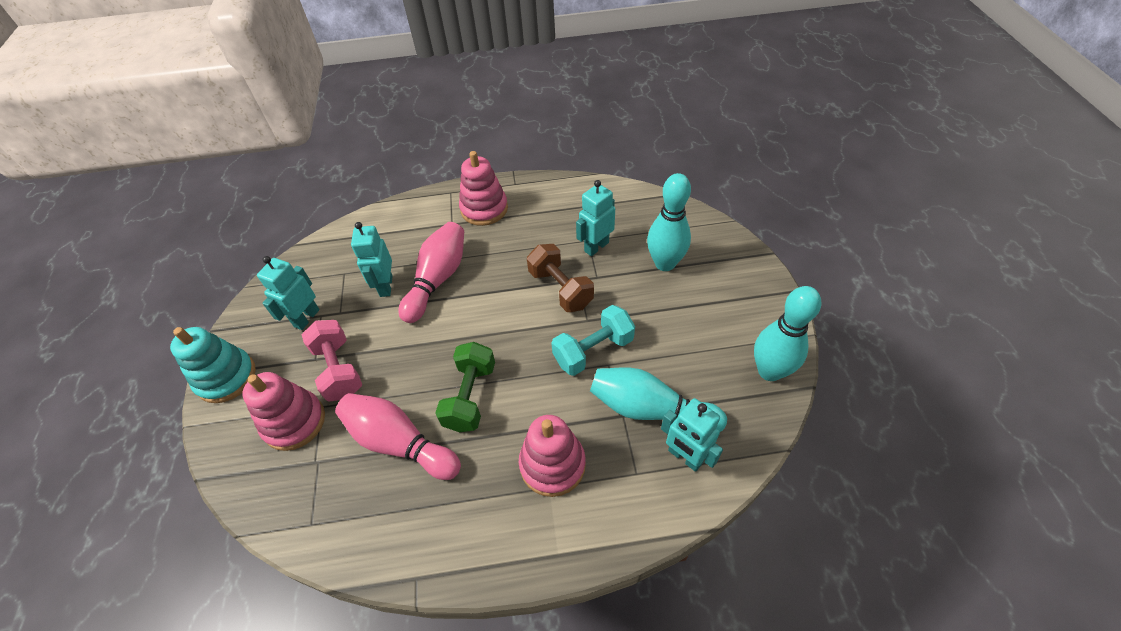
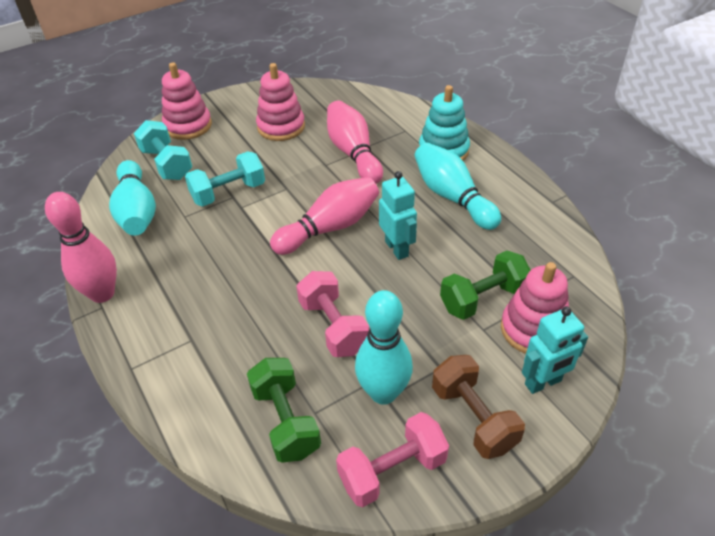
green dumbbell: 1 -> 2
pink bowling pin: 2 -> 3
pink dumbbell: 1 -> 2
turquoise dumbbell: 1 -> 2
turquoise robot: 4 -> 2

